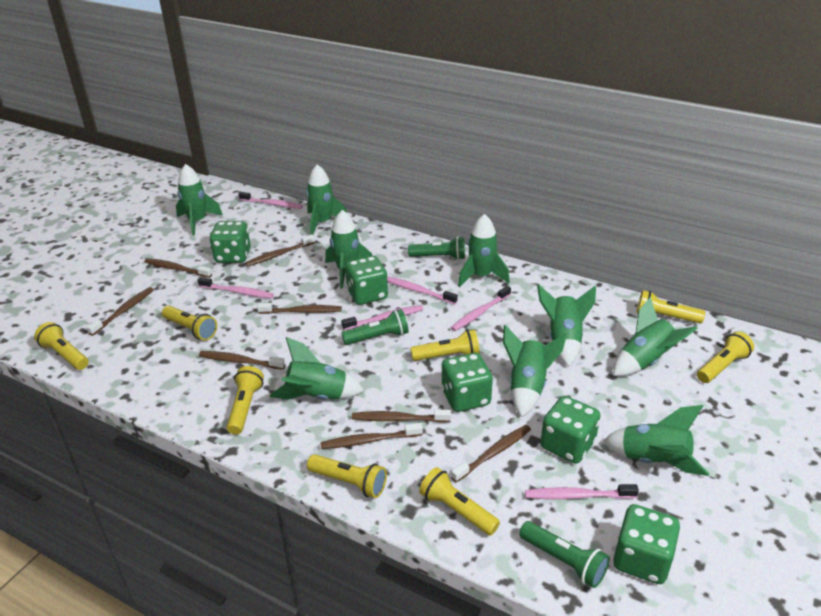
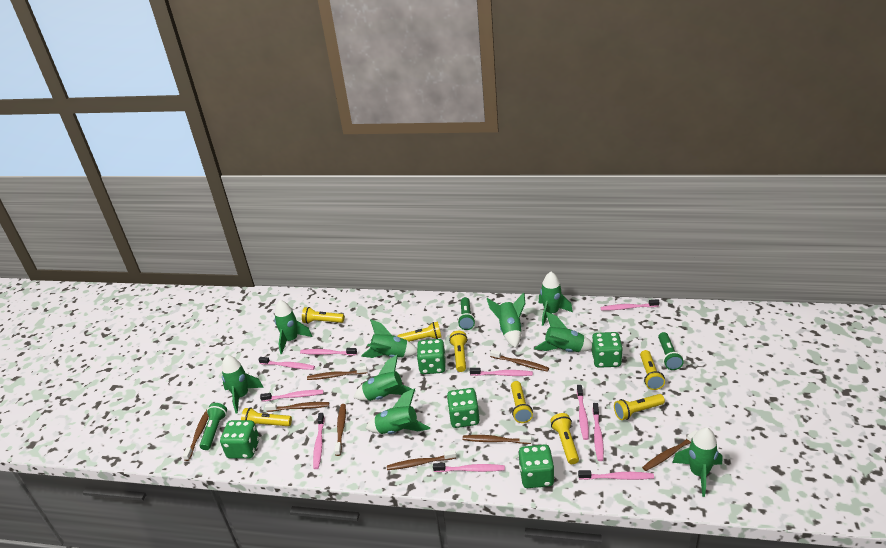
pink toothbrush: 6 -> 10

